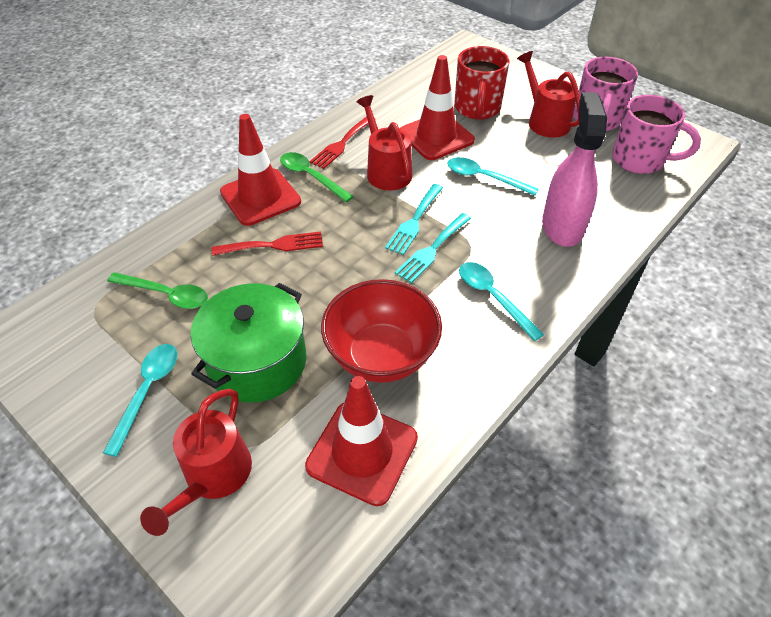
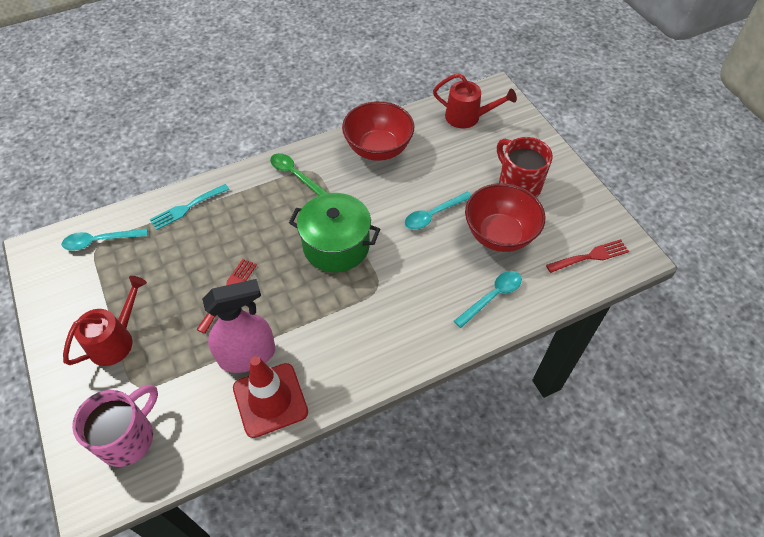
green spoon: 2 -> 1
pink mug: 2 -> 1
red bowl: 1 -> 2
red traffic cone: 3 -> 1
red watering can: 3 -> 2
turquoise fork: 2 -> 1

